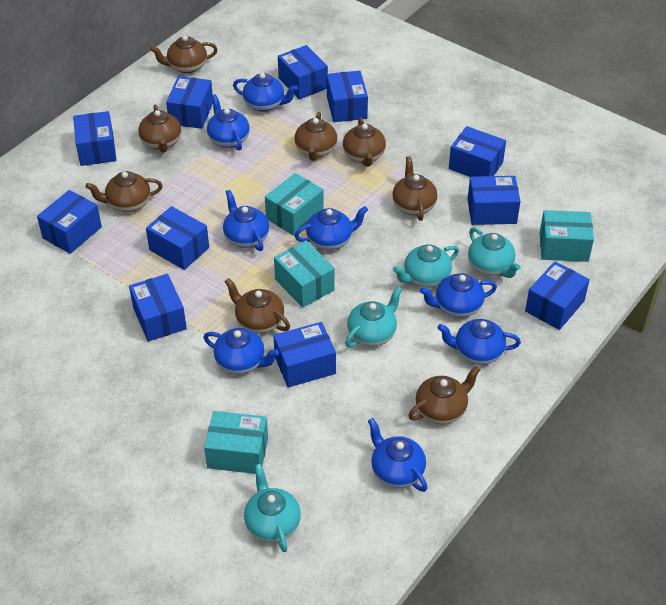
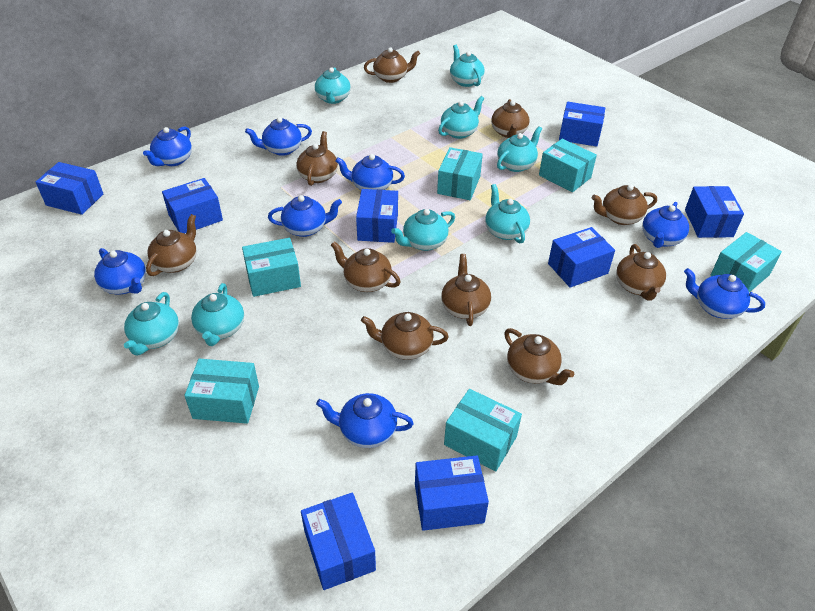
blue box: 11 -> 8
brown teapot: 8 -> 10
turquoise box: 4 -> 6
turquoise teapot: 4 -> 8

